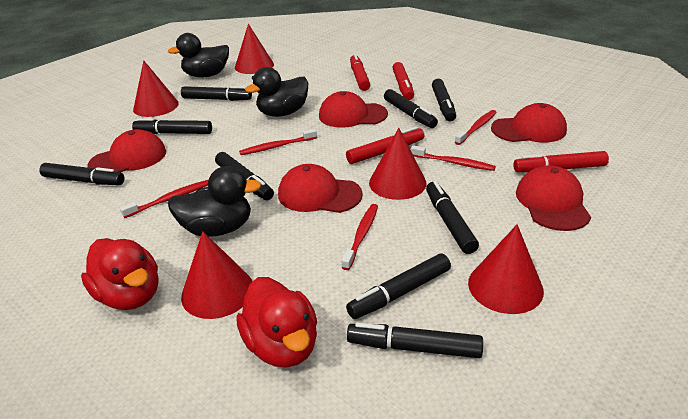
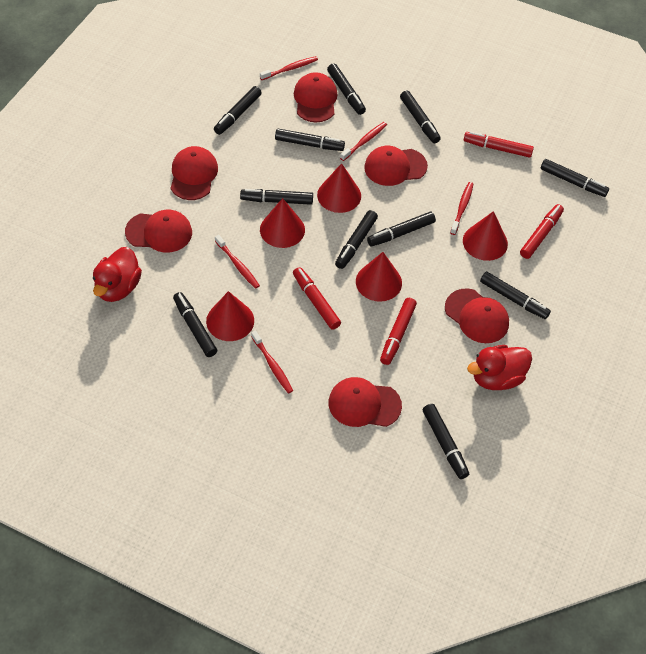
black duck: 3 -> 0
black marker: 9 -> 11
red cap: 5 -> 6

